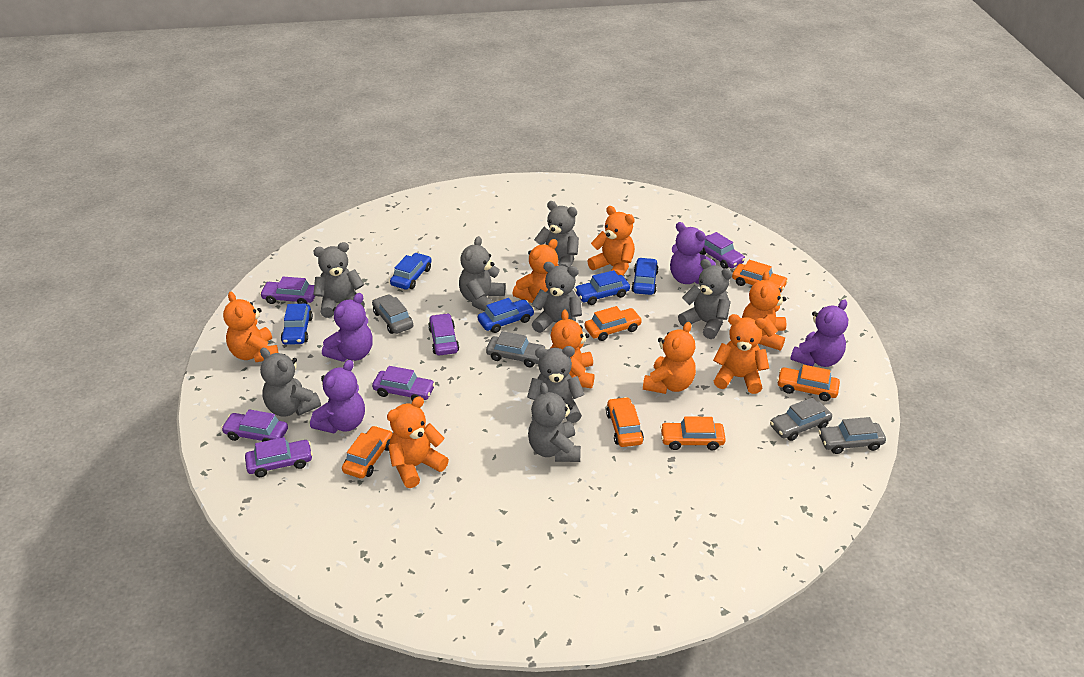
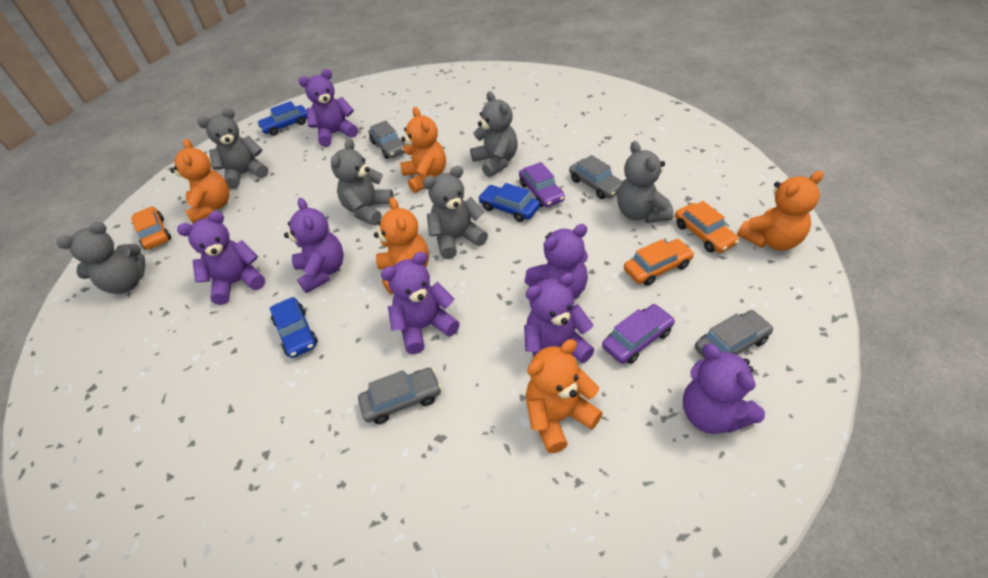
blue car: 5 -> 3
grey teddy bear: 8 -> 6
orange car: 6 -> 3
orange teddy bear: 8 -> 5
purple car: 6 -> 2
purple teddy bear: 4 -> 7

